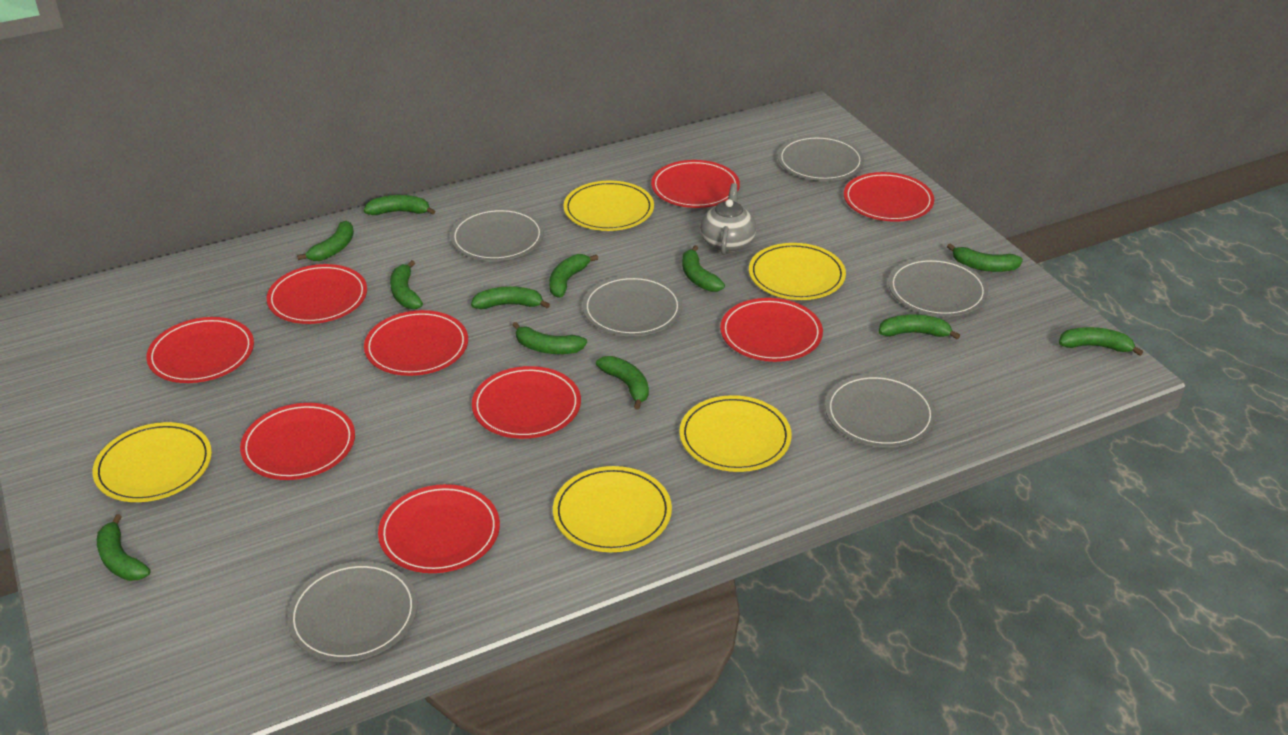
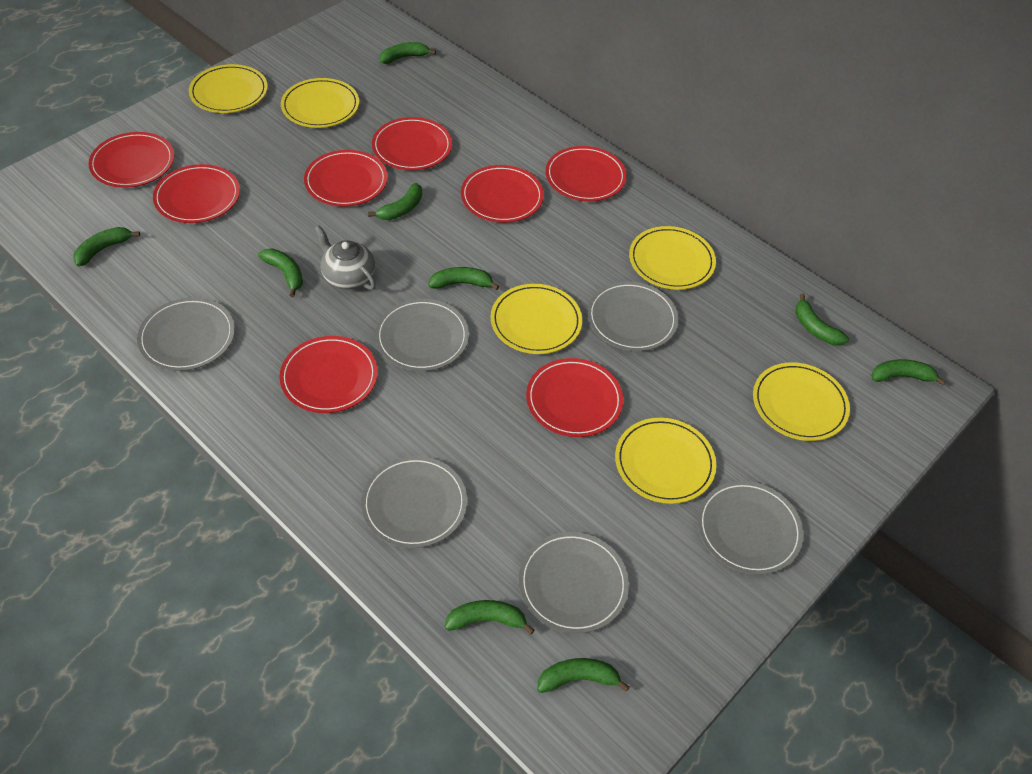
green banana: 12 -> 9
red plate: 9 -> 8
yellow plate: 5 -> 6

